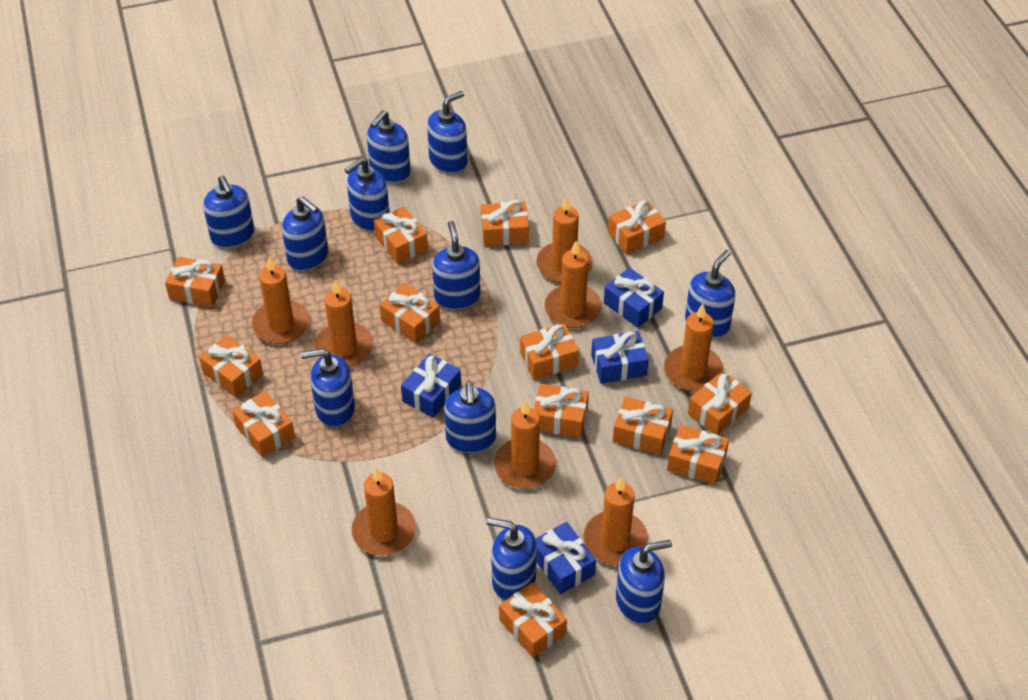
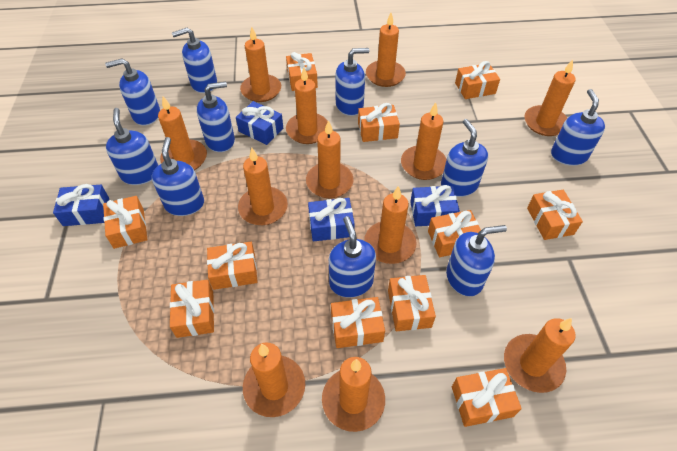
blue soap dispenser: 11 -> 10
orange candle: 8 -> 12
orange gift: 13 -> 11

